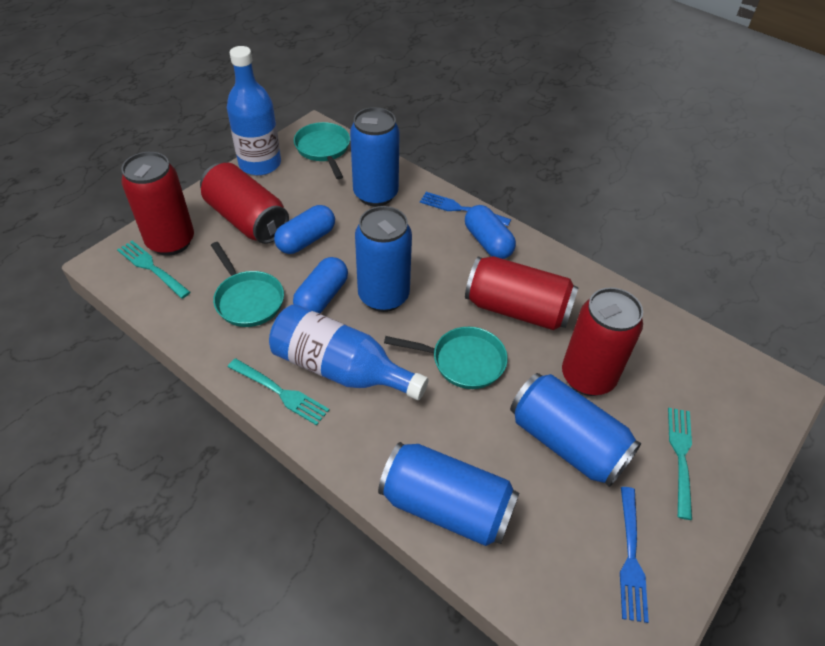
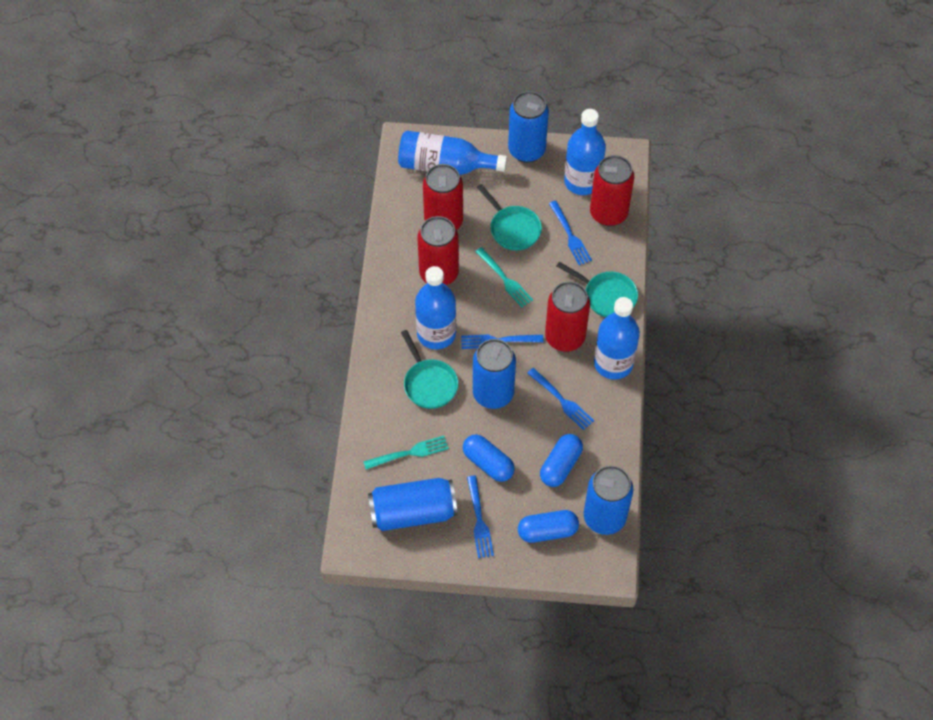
blue bottle: 2 -> 4
blue fork: 2 -> 4
turquoise fork: 3 -> 2

